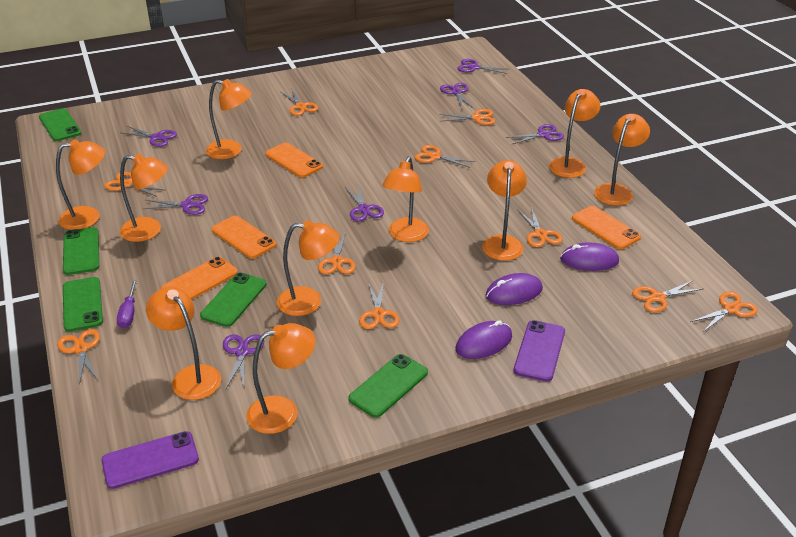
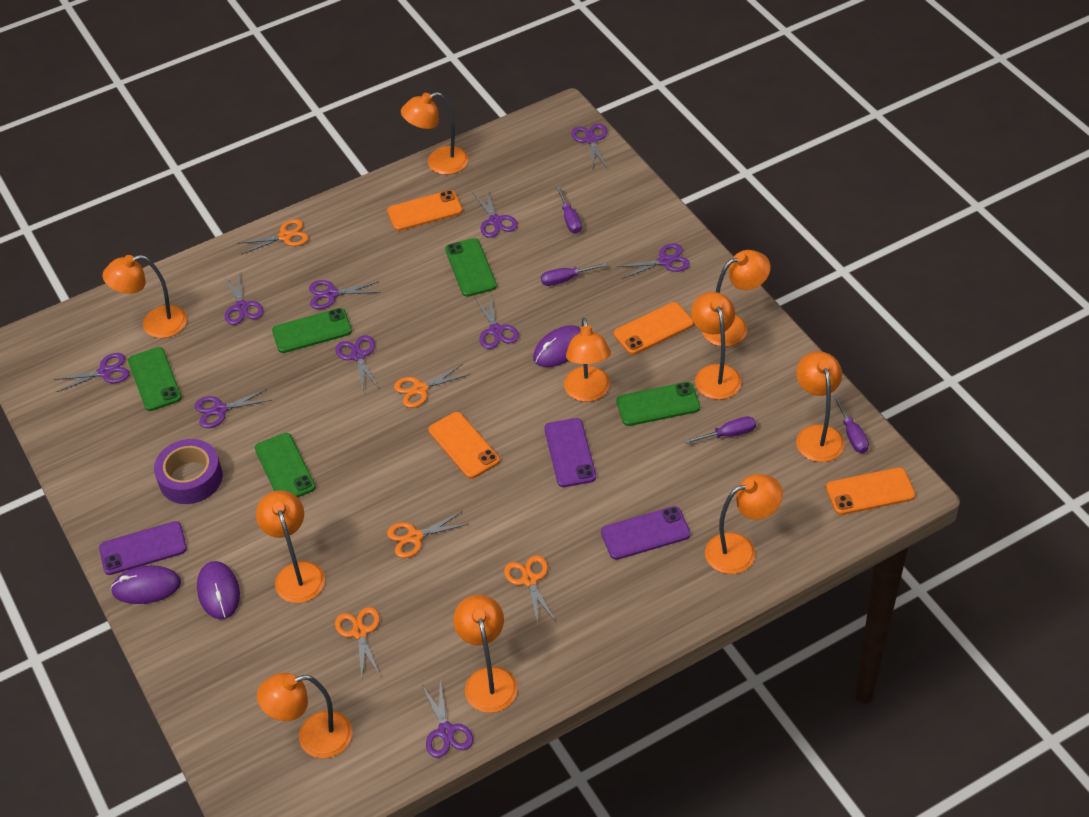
orange scissors: 10 -> 5
purple phone: 2 -> 3
purple scissors: 7 -> 10
purple screwdriver: 1 -> 4
purple tape: 0 -> 1

